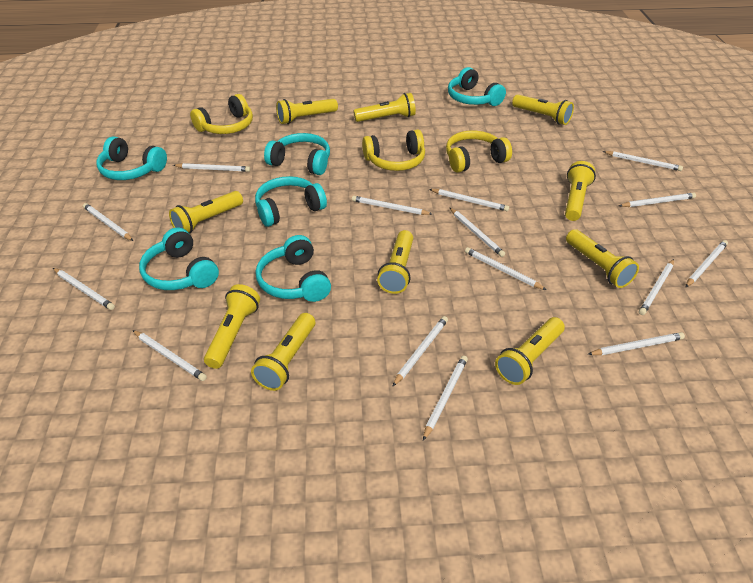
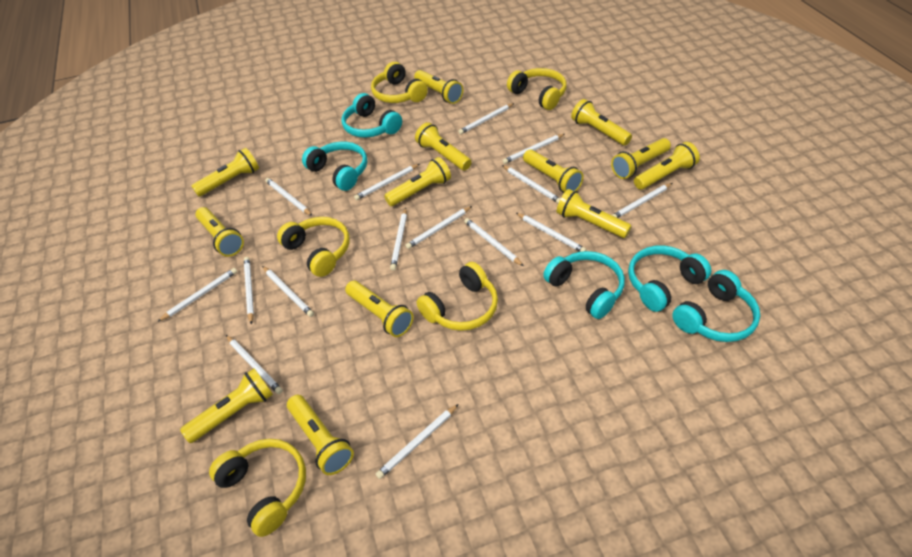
turquoise headphones: 6 -> 5
yellow flashlight: 10 -> 13
yellow headphones: 3 -> 5

